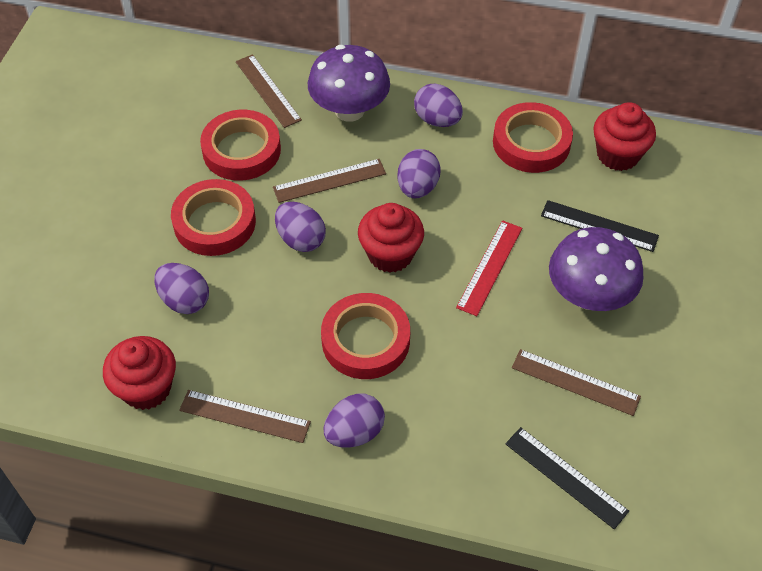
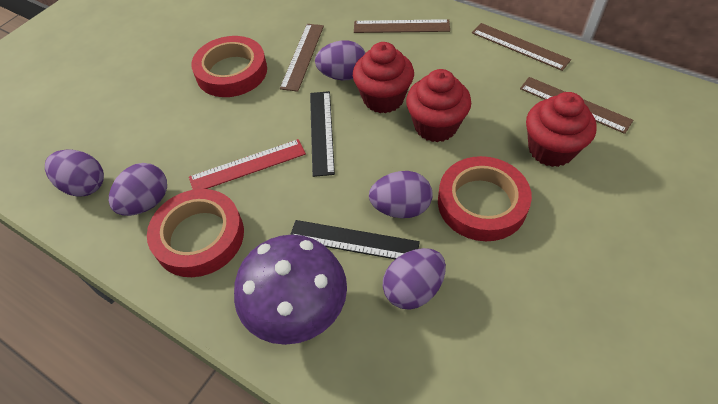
purple mushroom: 2 -> 1
red tape: 4 -> 3

